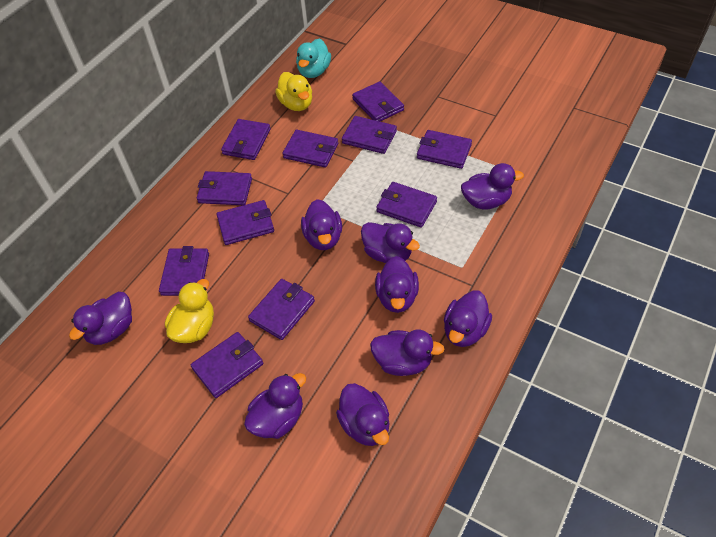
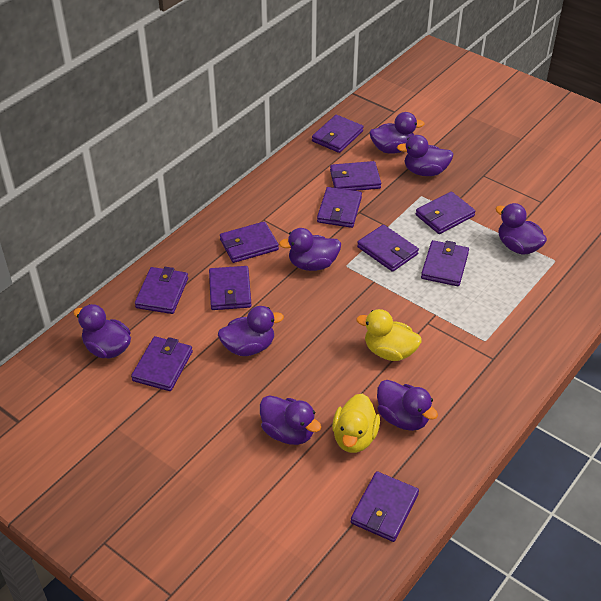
purple duck: 9 -> 8
turquoise duck: 1 -> 0

